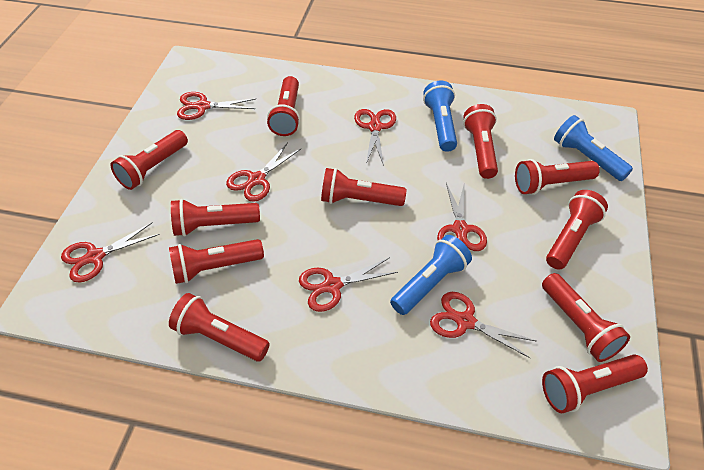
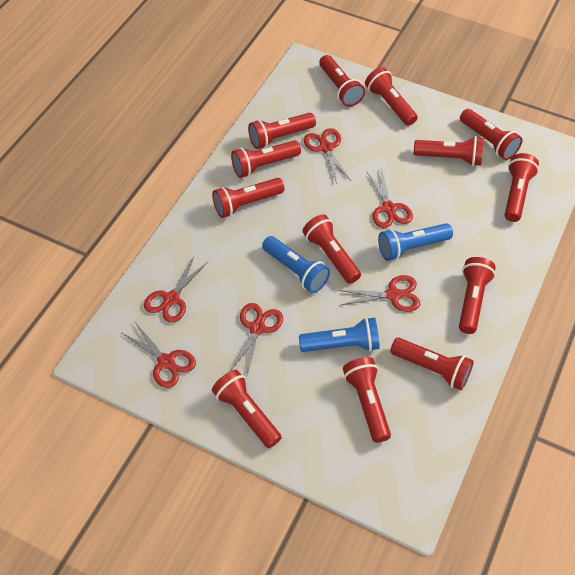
red flashlight: 11 -> 13
red scissors: 7 -> 6

